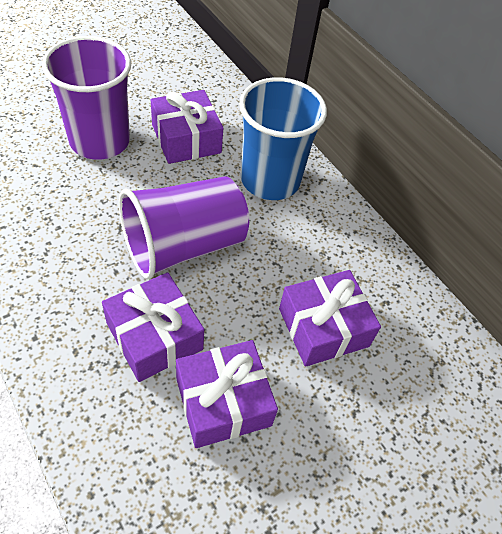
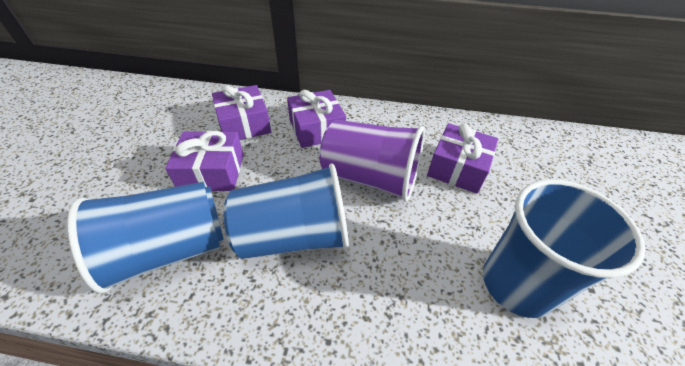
blue cup: 1 -> 3
purple cup: 2 -> 1

